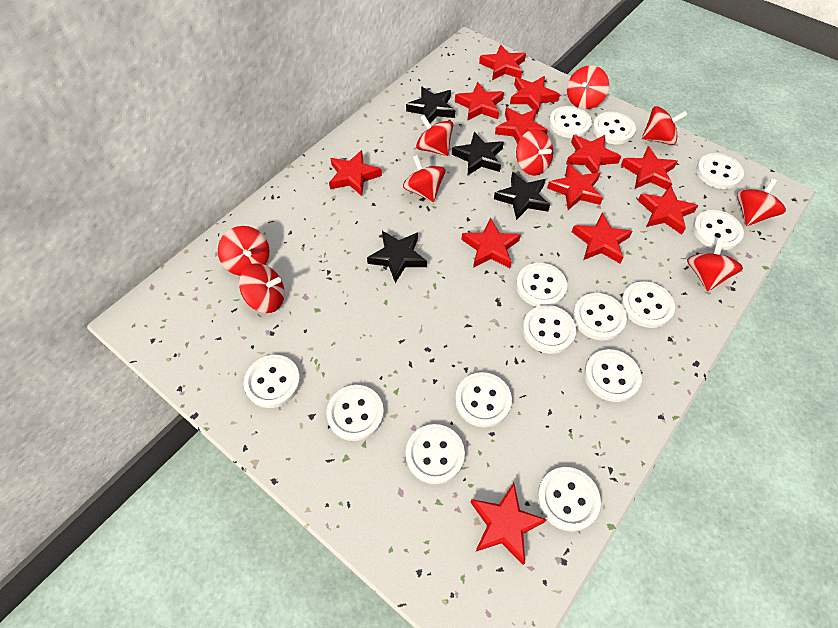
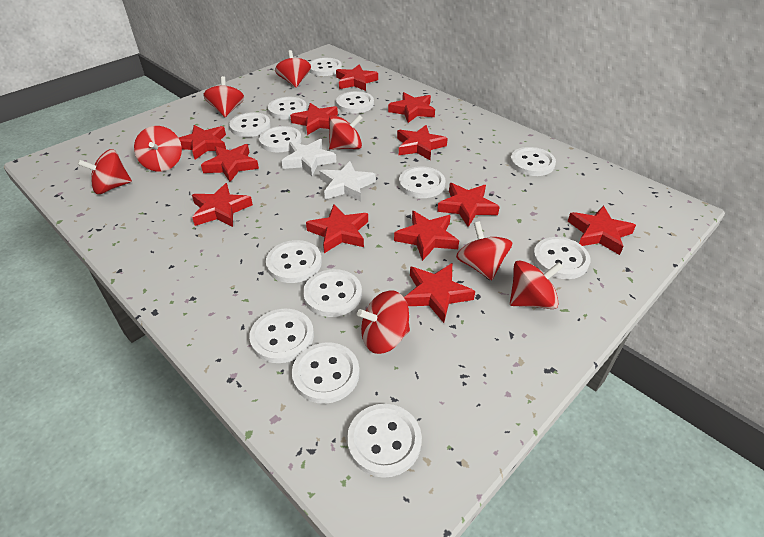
black star: 4 -> 0
red spinning top: 9 -> 8
white button: 14 -> 13
white star: 0 -> 2

